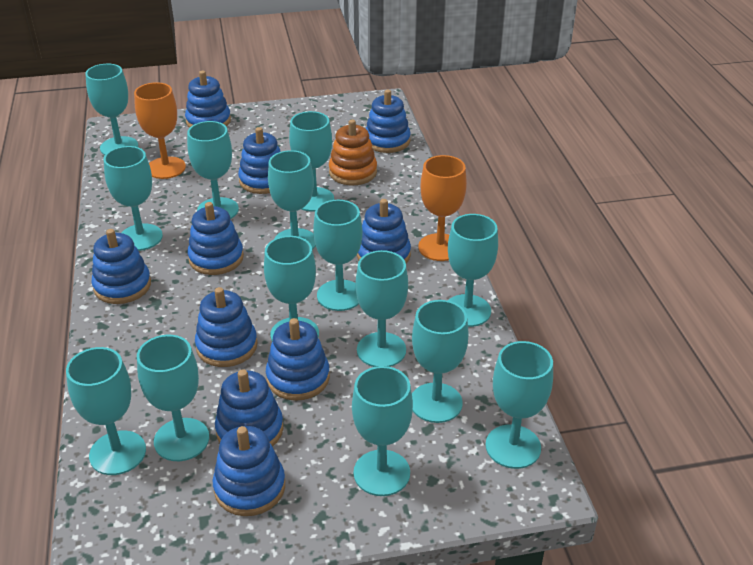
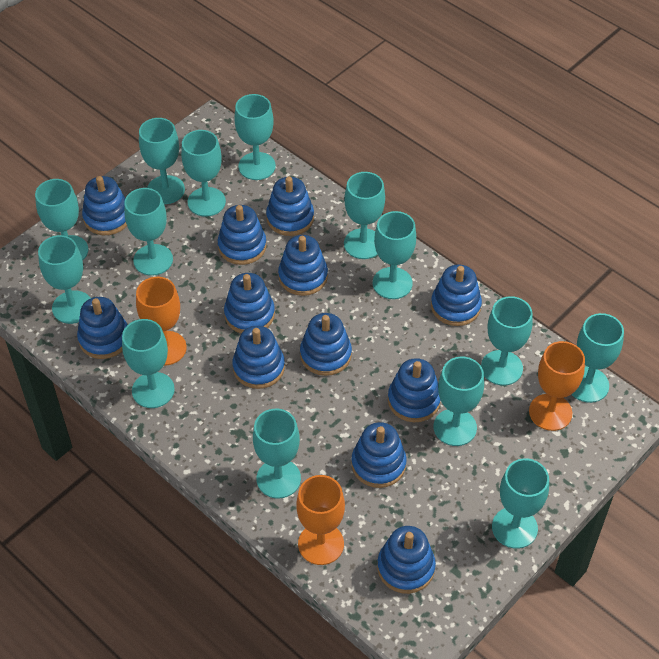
blue stacking toy: 10 -> 12
orange goblet: 2 -> 3
orange stacking toy: 1 -> 0

